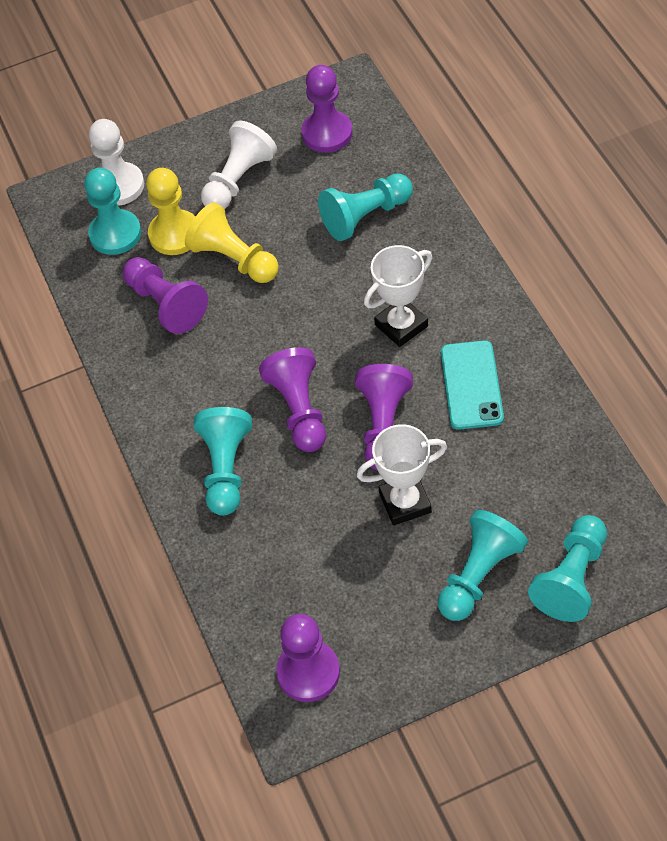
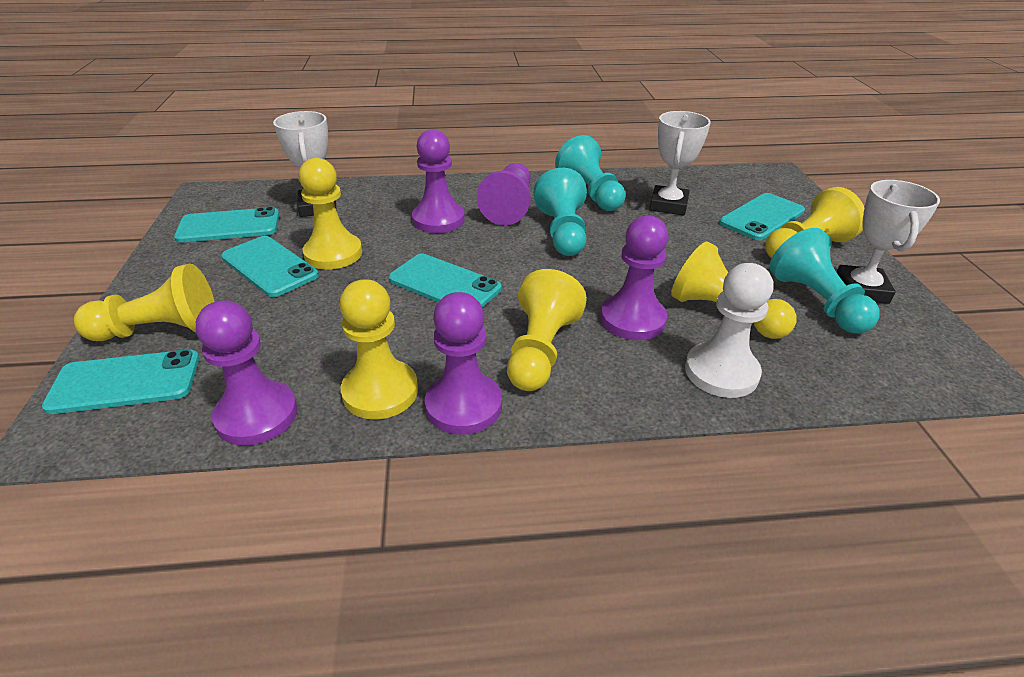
turquoise pawn: 5 -> 3
turquoise phone: 1 -> 5
white pawn: 2 -> 1
white trophy: 2 -> 3
yellow pawn: 2 -> 6

